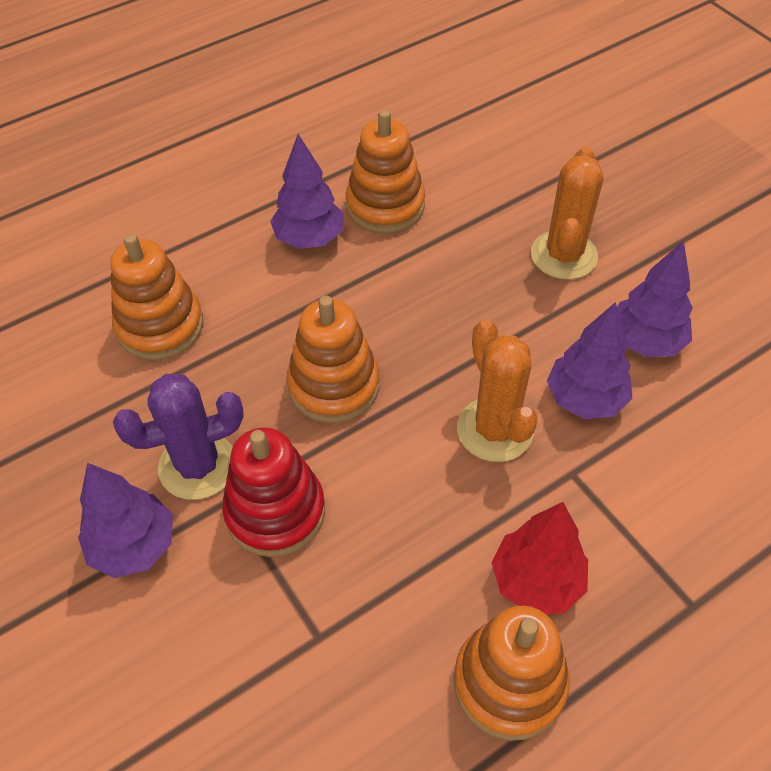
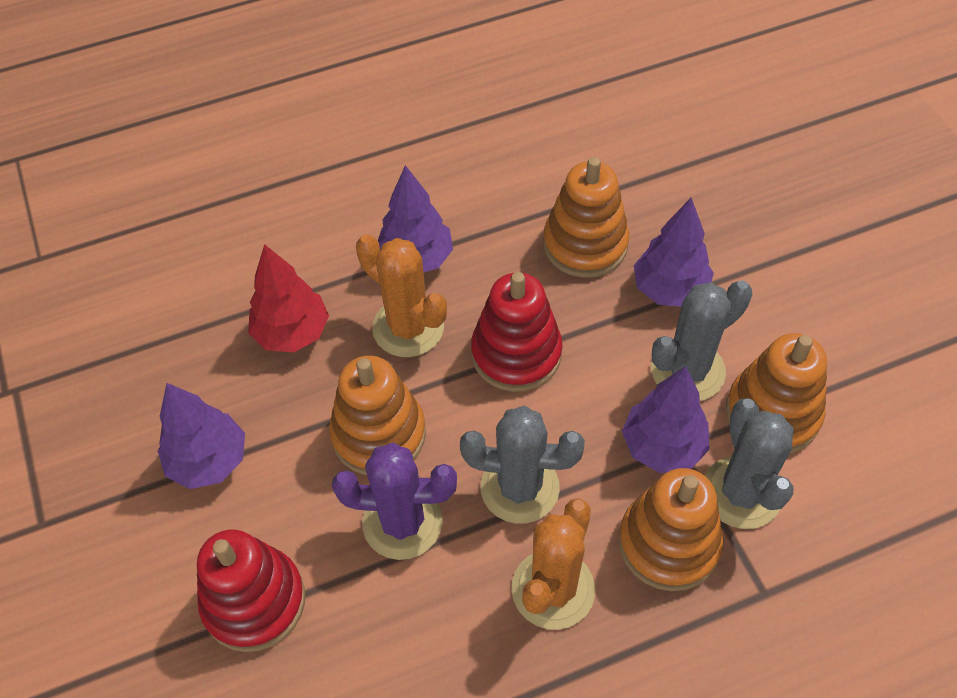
grey cactus: 0 -> 3
red stacking toy: 1 -> 2

